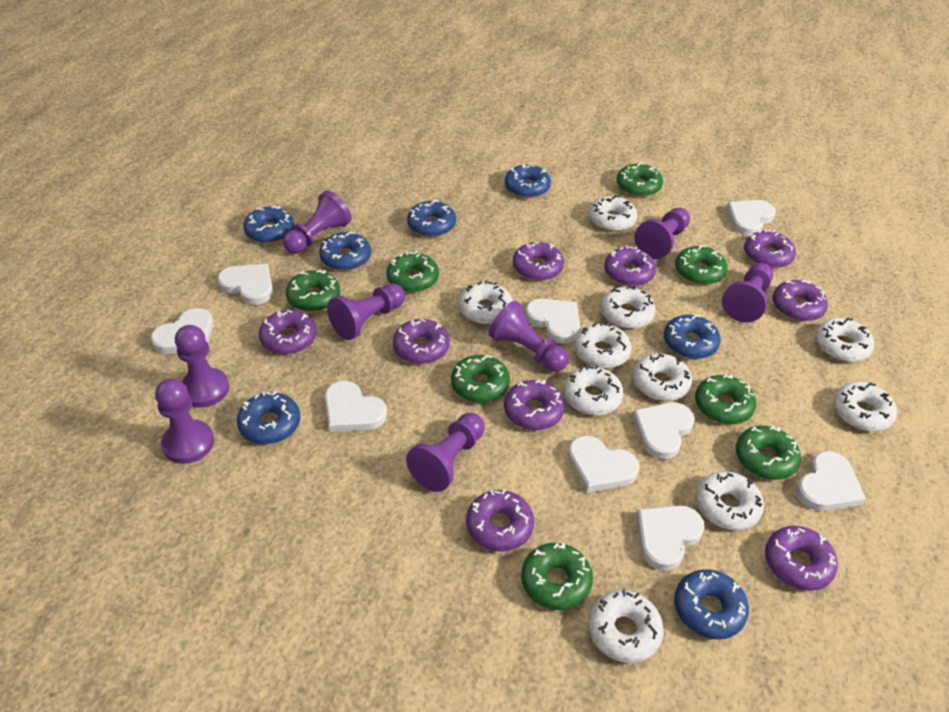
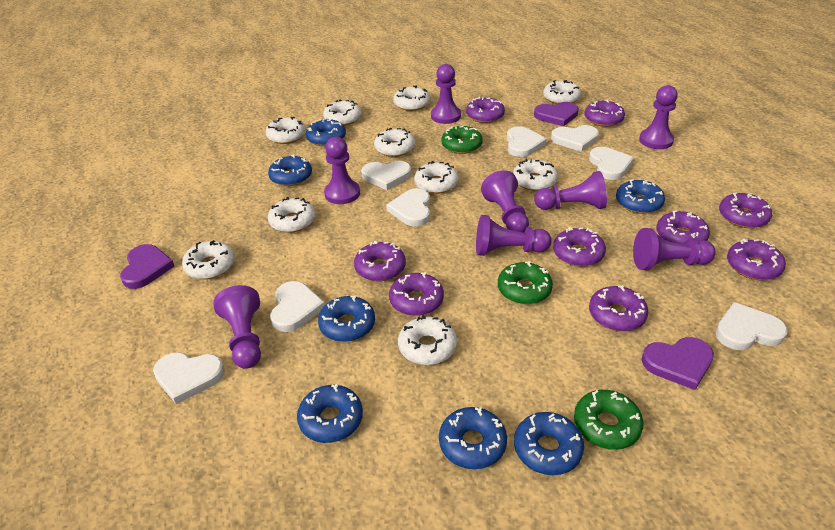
green donut: 8 -> 3
purple heart: 0 -> 3
white heart: 9 -> 8

